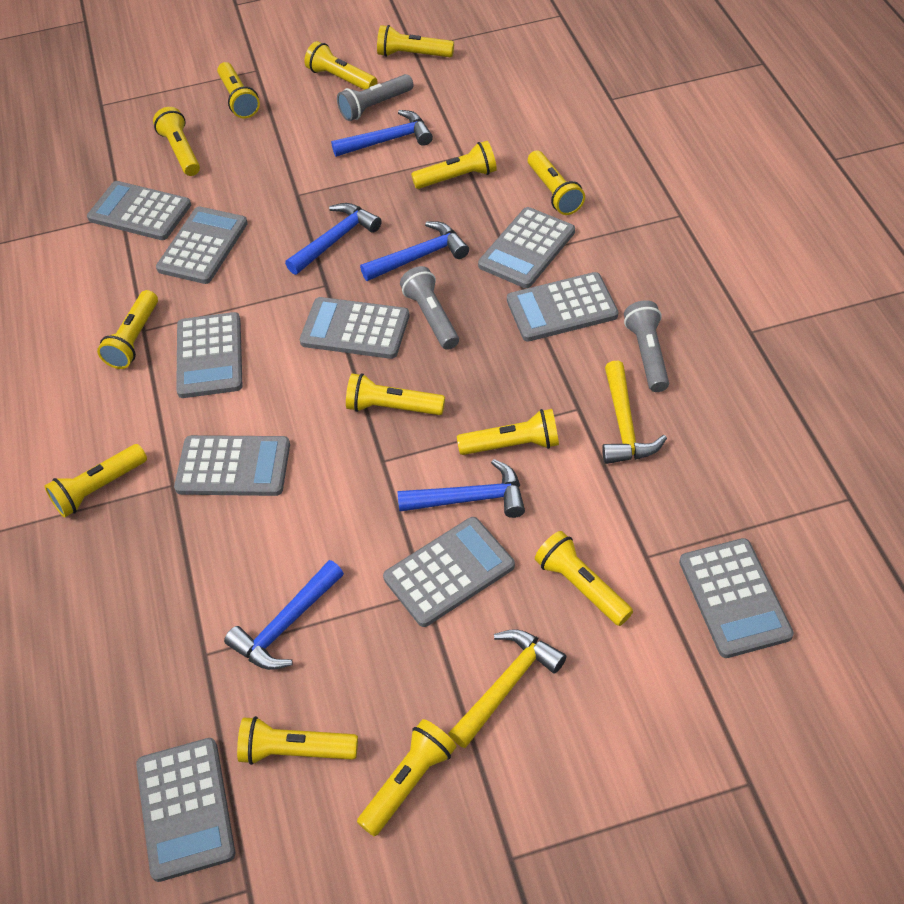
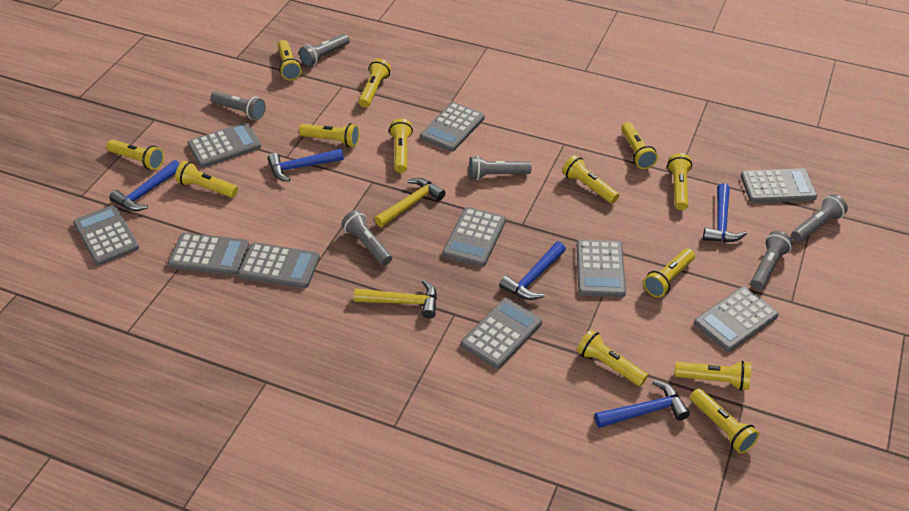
grey flashlight: 3 -> 6

